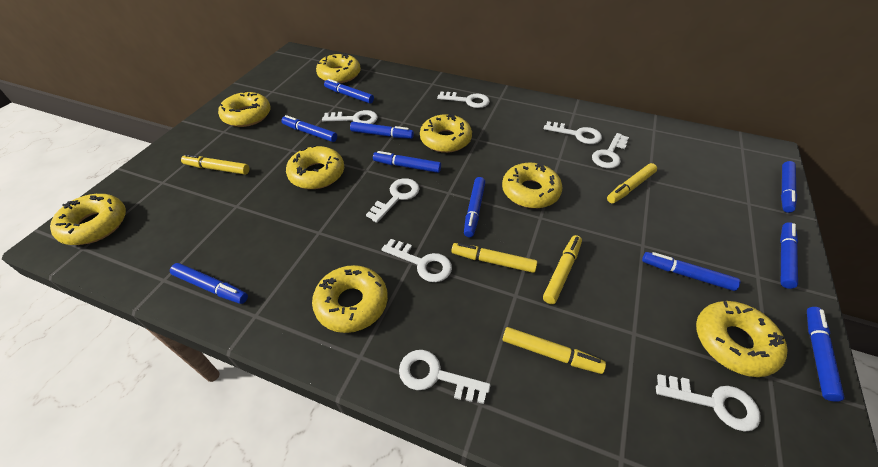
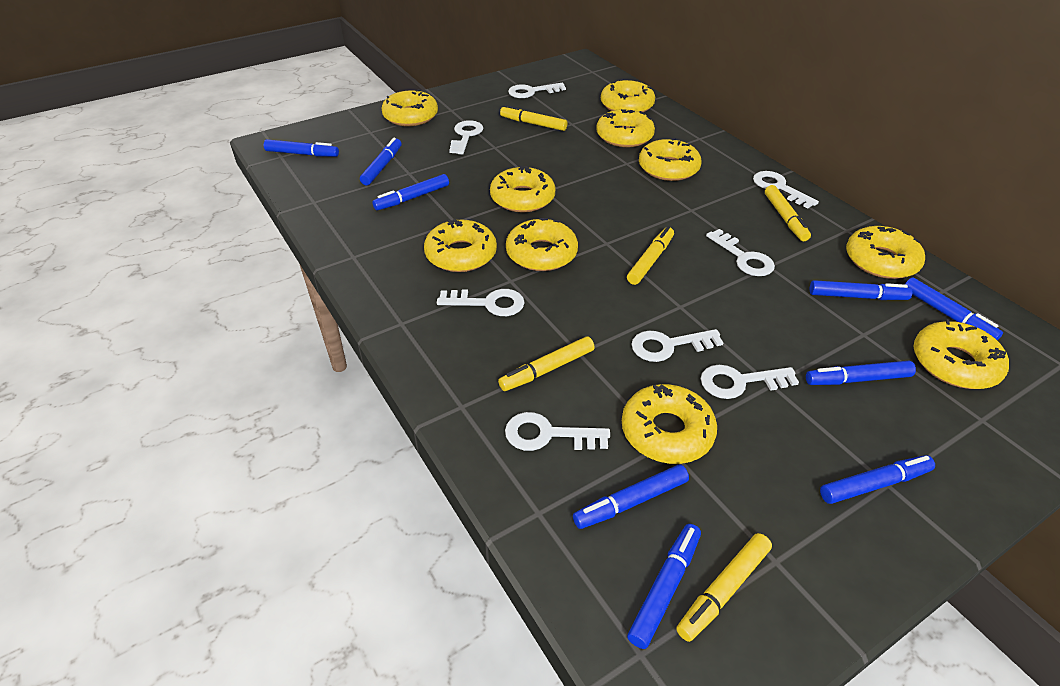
blue marker: 10 -> 9
yellow donut: 8 -> 10

